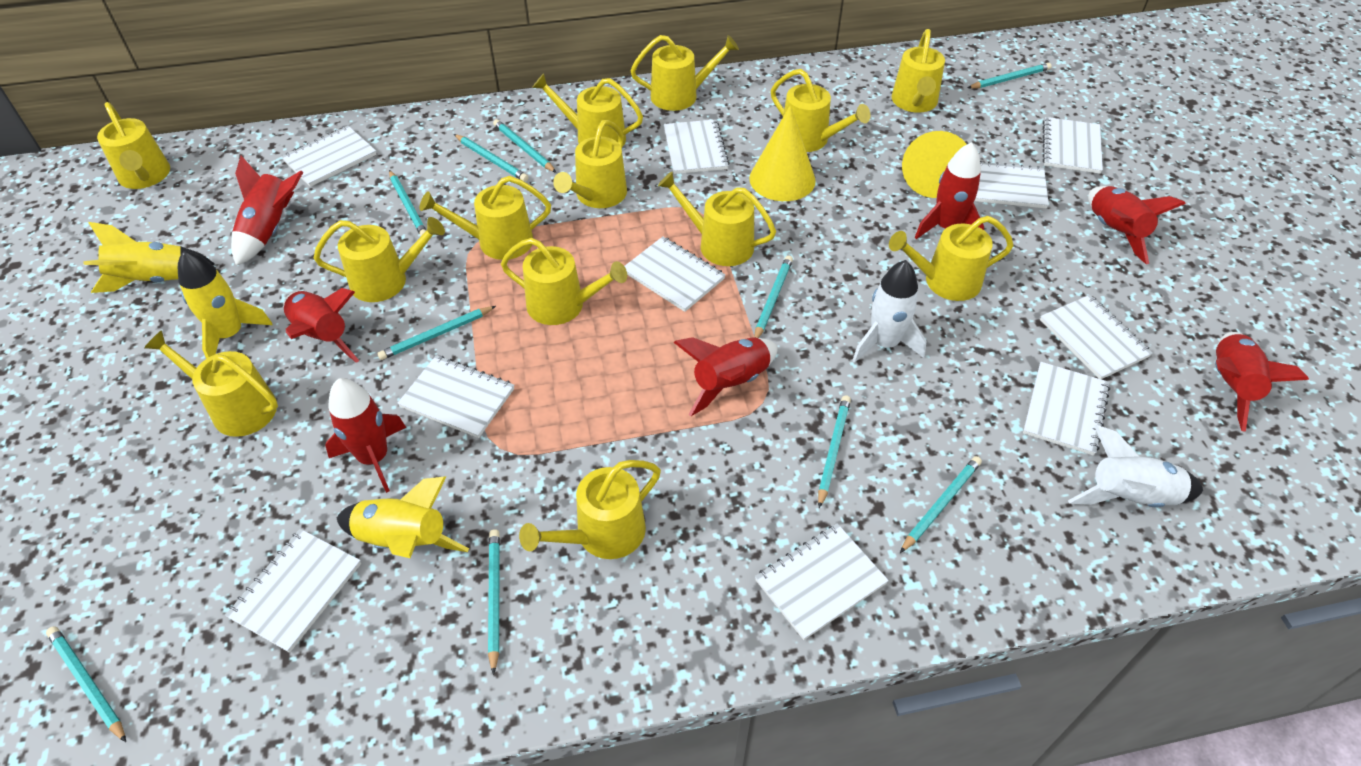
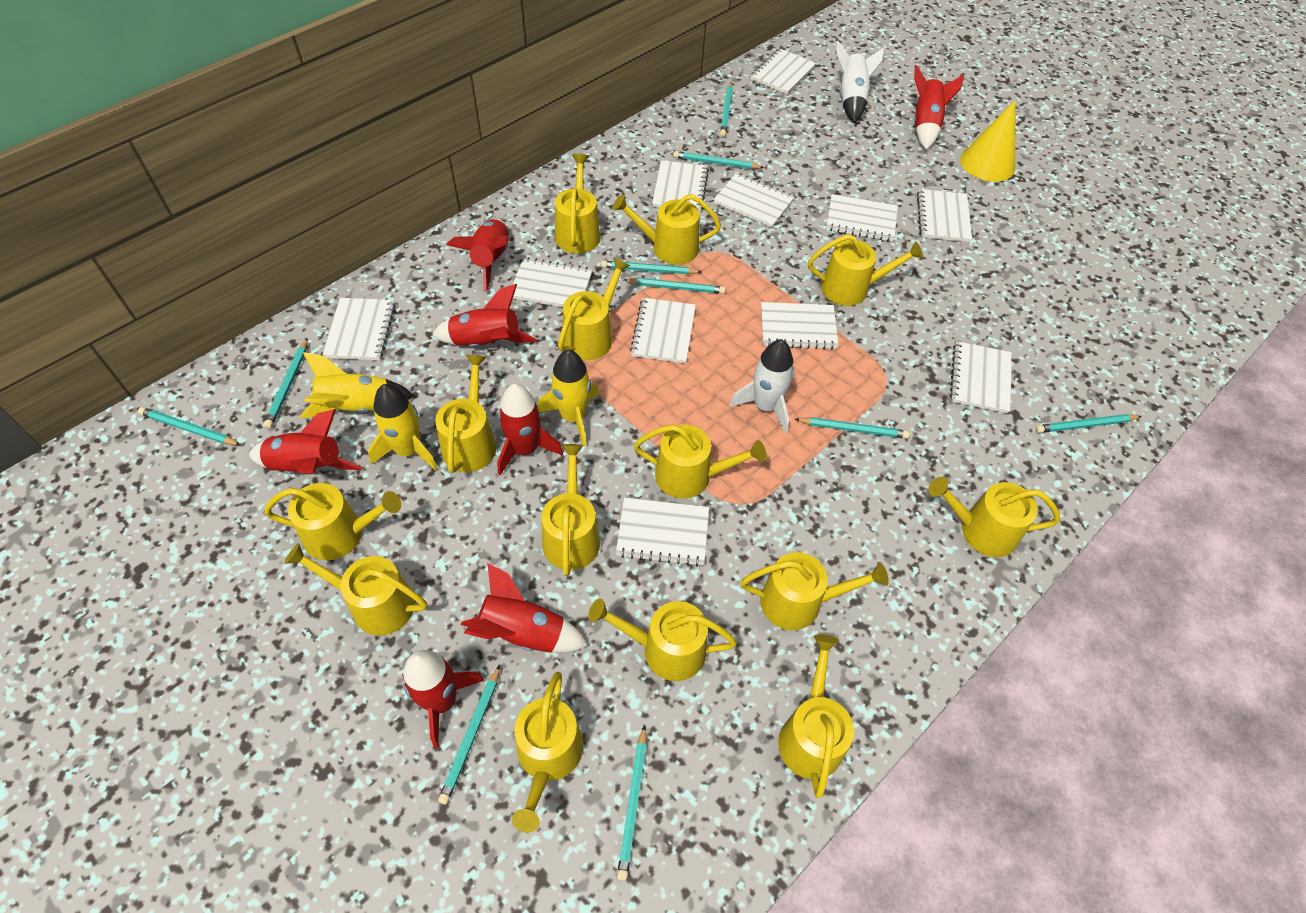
white notebook: 10 -> 11
yellow cone: 2 -> 1
yellow watering can: 13 -> 14

